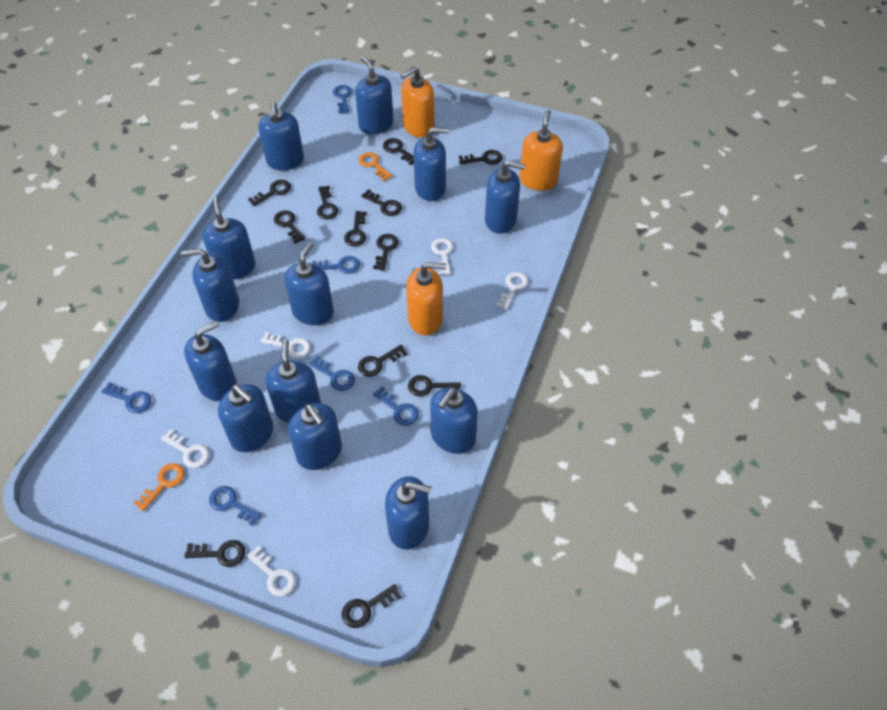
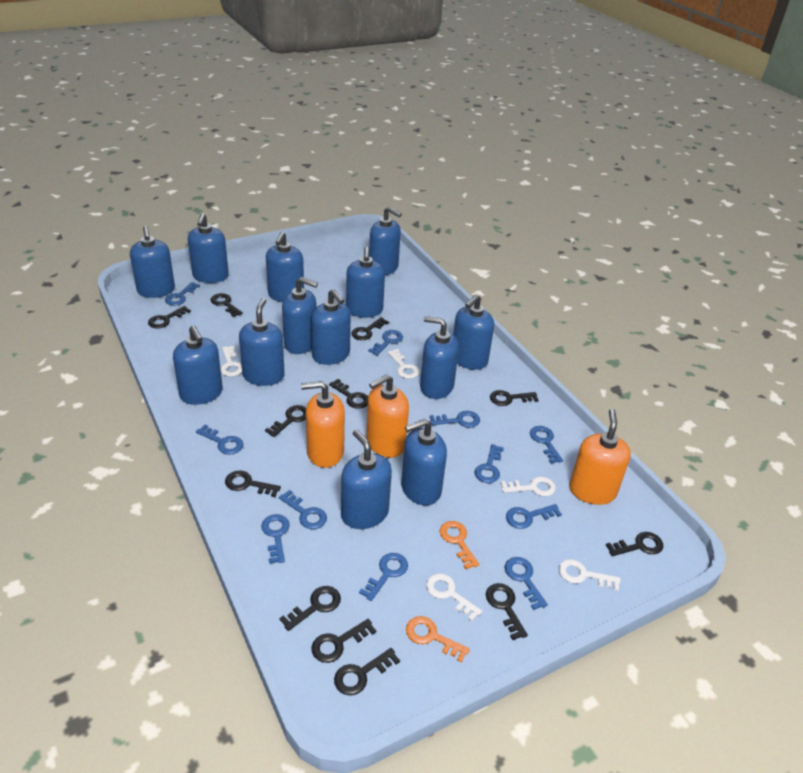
blue key: 6 -> 11

